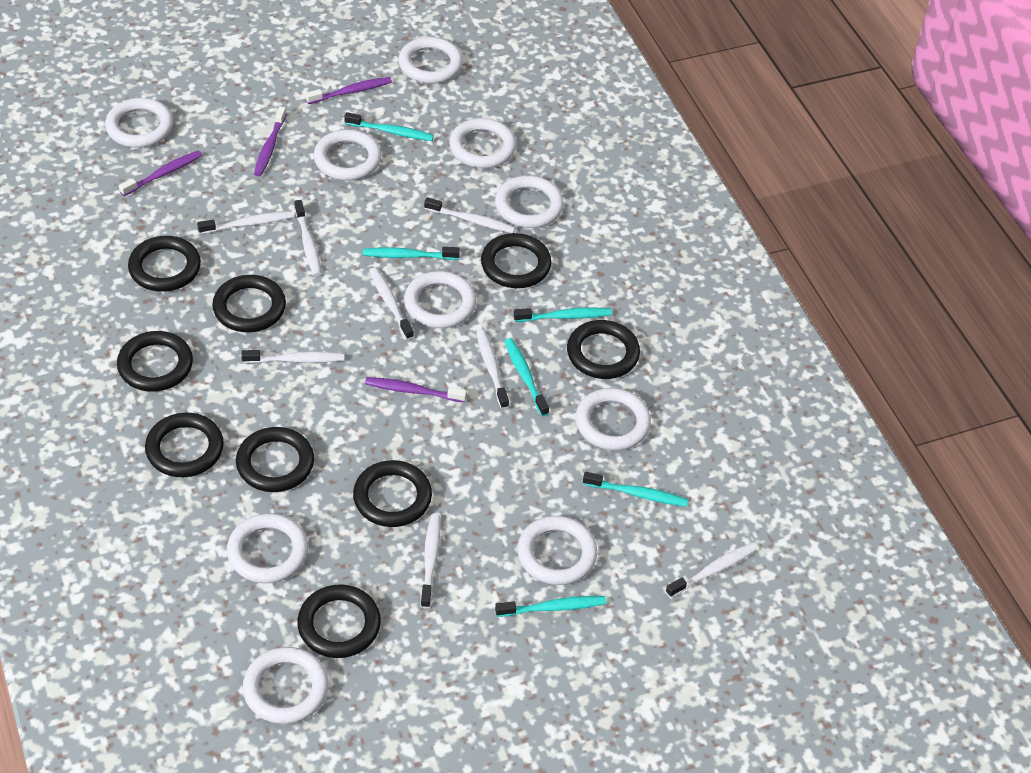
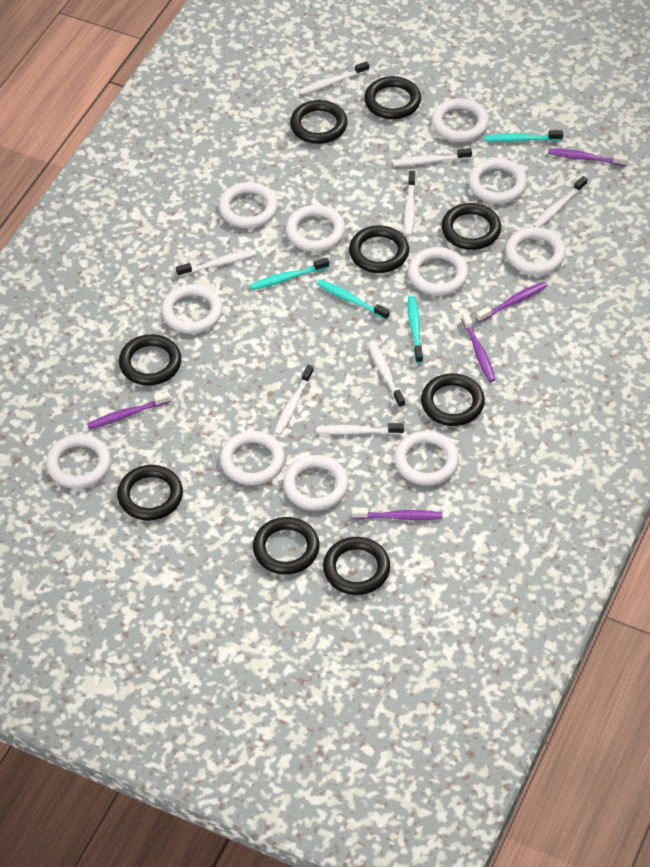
purple toothbrush: 4 -> 5
turquoise toothbrush: 6 -> 4
white ring: 10 -> 11

